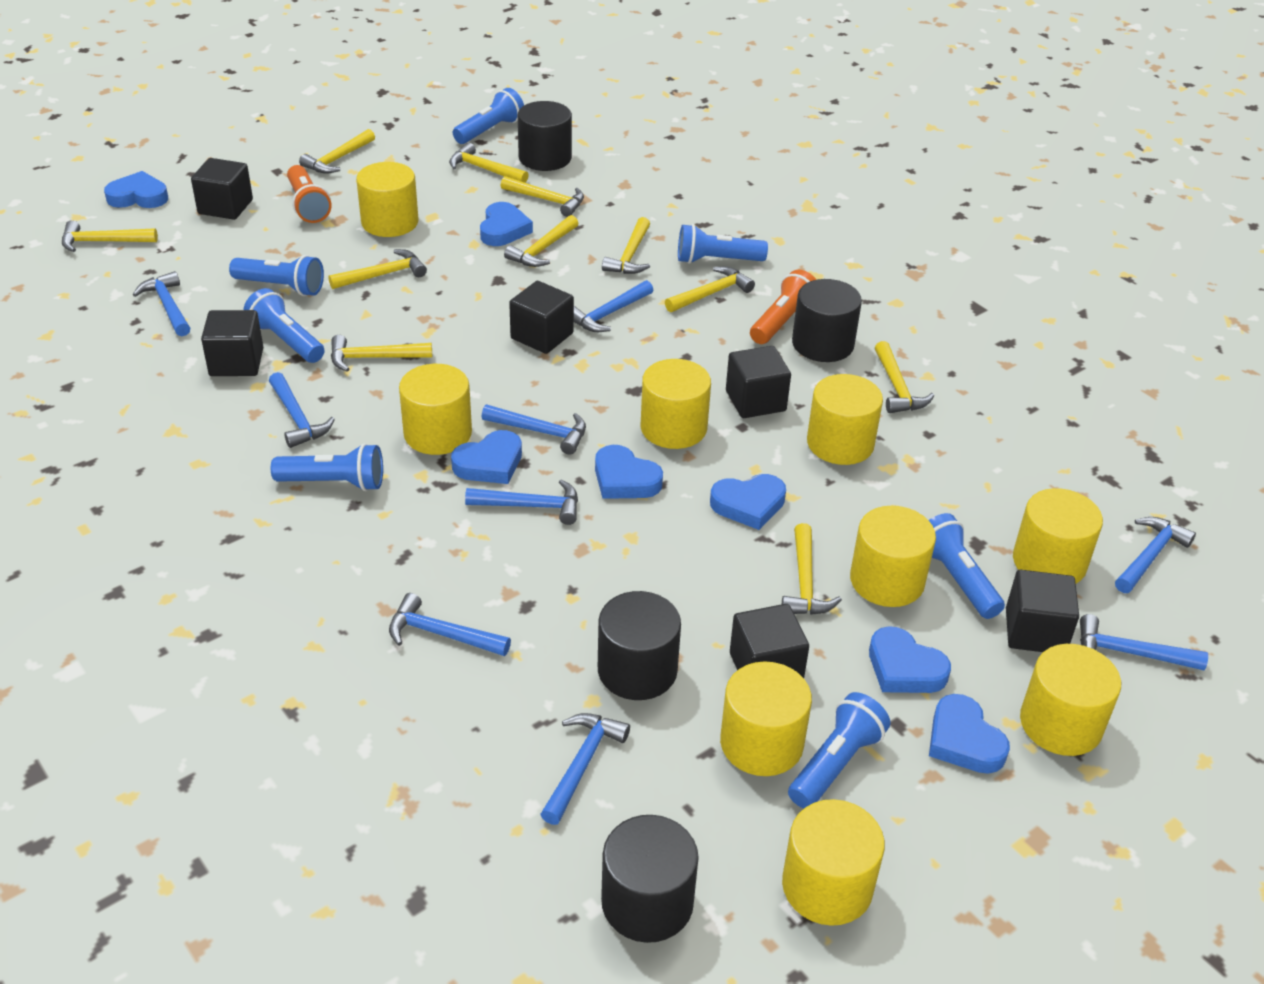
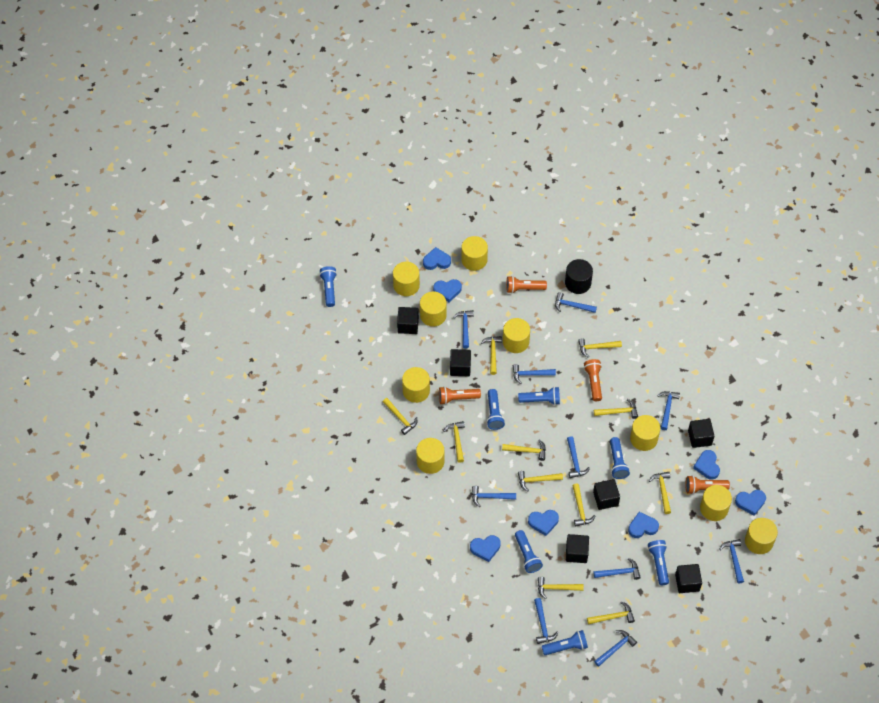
black cylinder: 4 -> 1
blue hammer: 9 -> 10
orange flashlight: 2 -> 4

